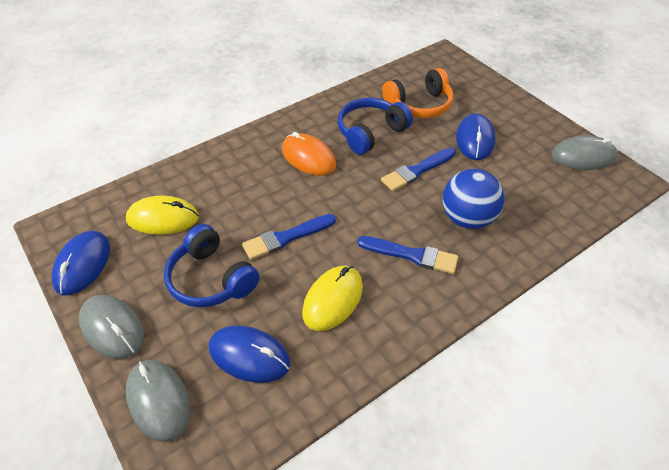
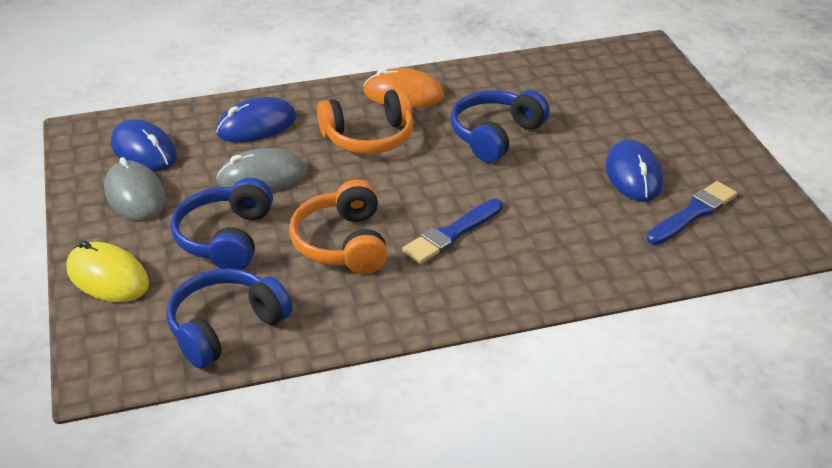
blue ball: 1 -> 0
blue brush: 3 -> 2
blue headphones: 2 -> 3
grey mouse: 3 -> 2
orange headphones: 1 -> 2
yellow mouse: 2 -> 1

